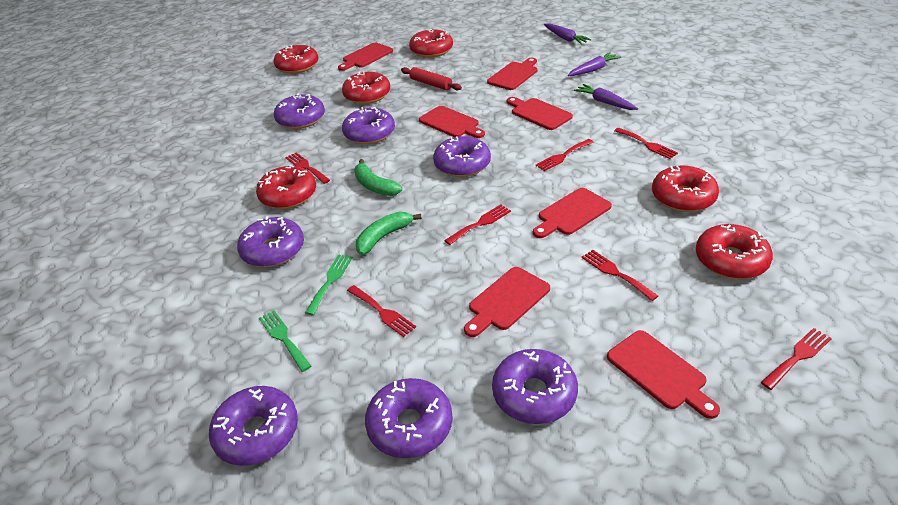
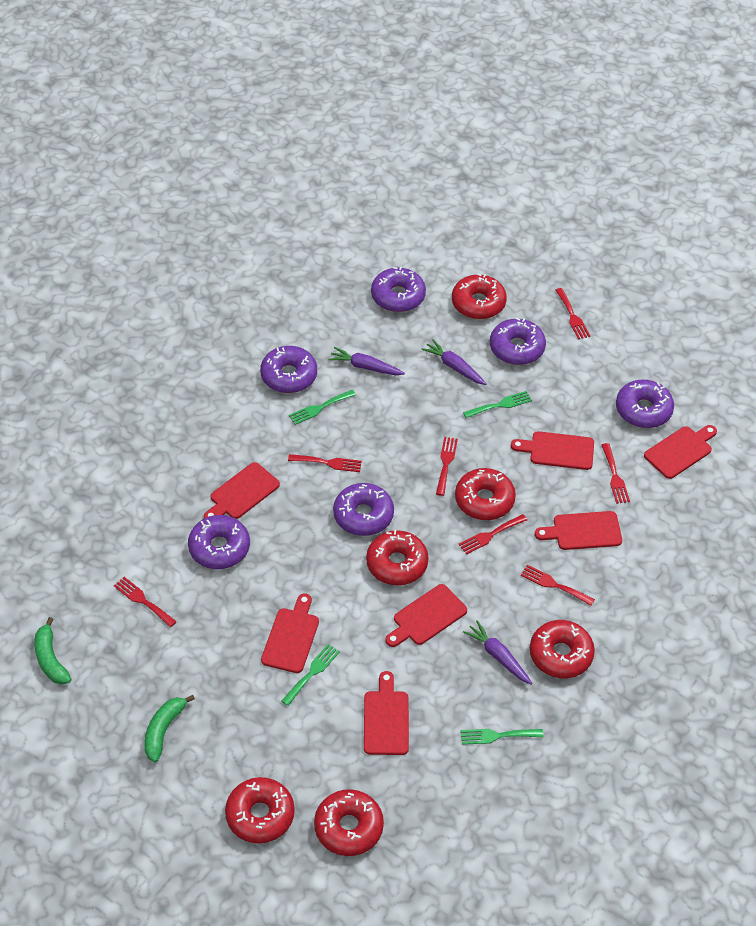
green fork: 2 -> 4
purple donut: 7 -> 6
red rolling pin: 1 -> 0

